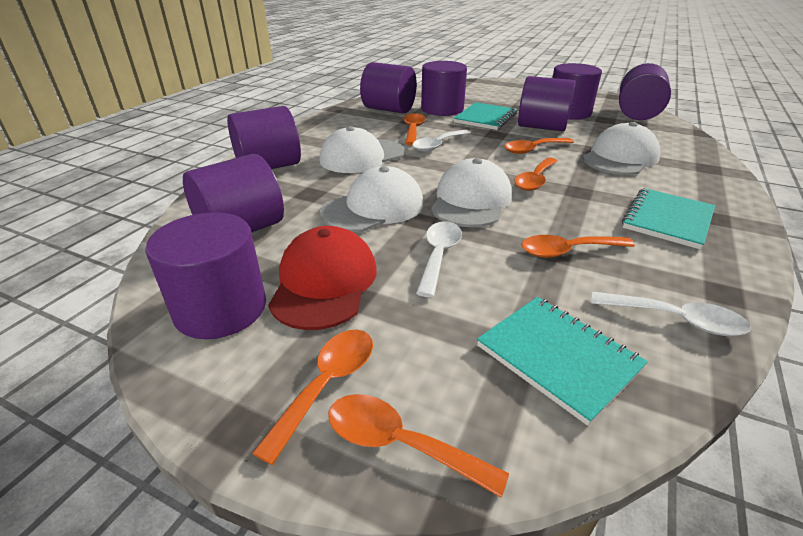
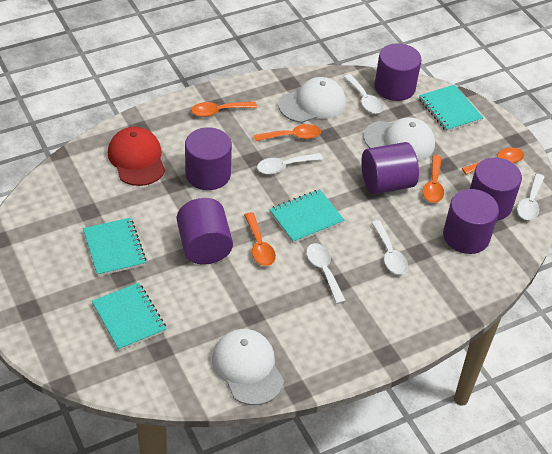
orange spoon: 6 -> 5
purple cylinder: 8 -> 6
turquoise notebook: 3 -> 4
white cap: 4 -> 3
white spoon: 3 -> 5

